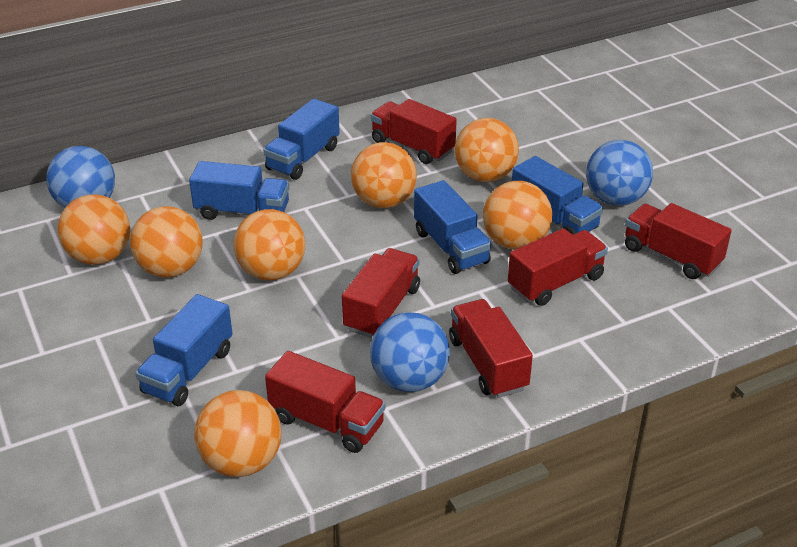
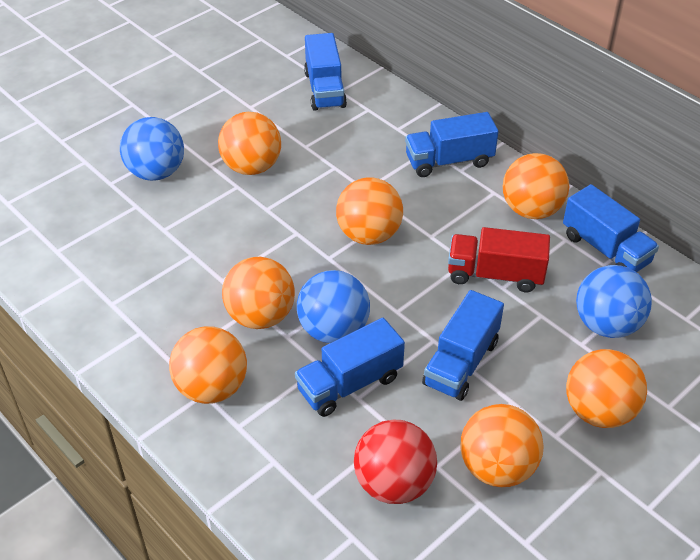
red ball: 0 -> 1
red truck: 6 -> 1

